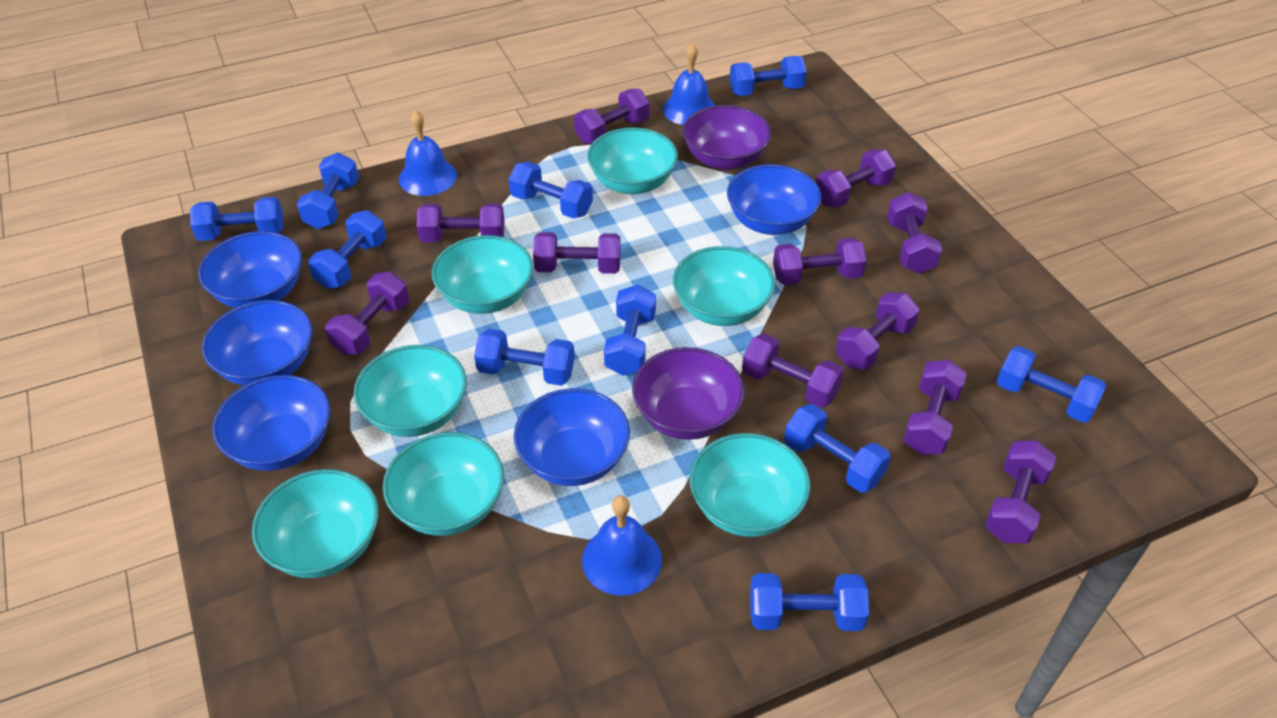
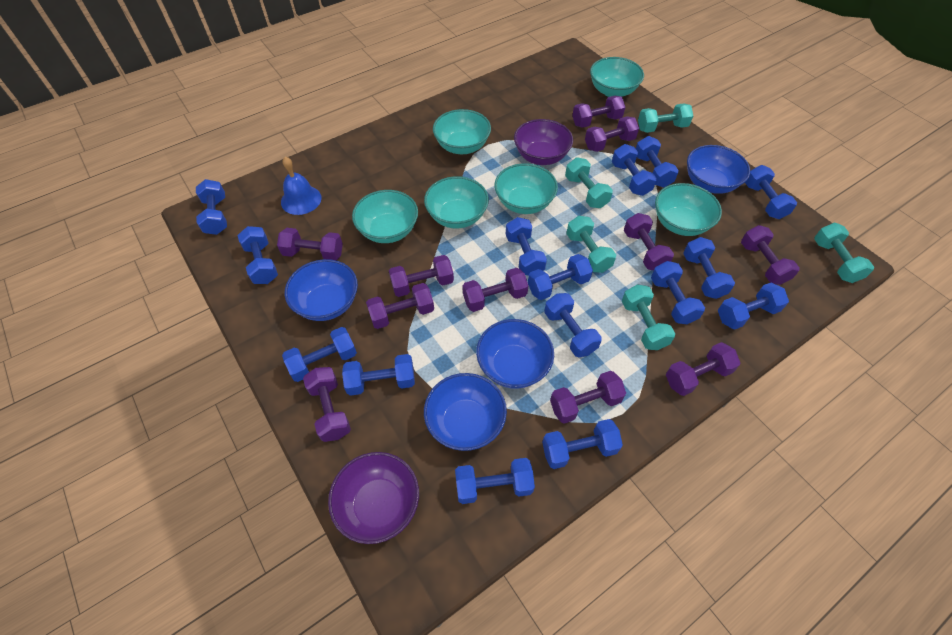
blue bell: 3 -> 1
blue bowl: 5 -> 4
blue dumbbell: 10 -> 15
turquoise bowl: 7 -> 6
turquoise dumbbell: 0 -> 5

